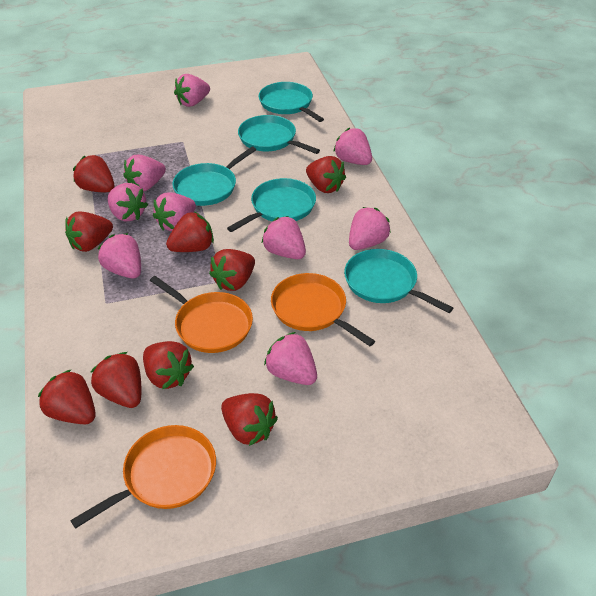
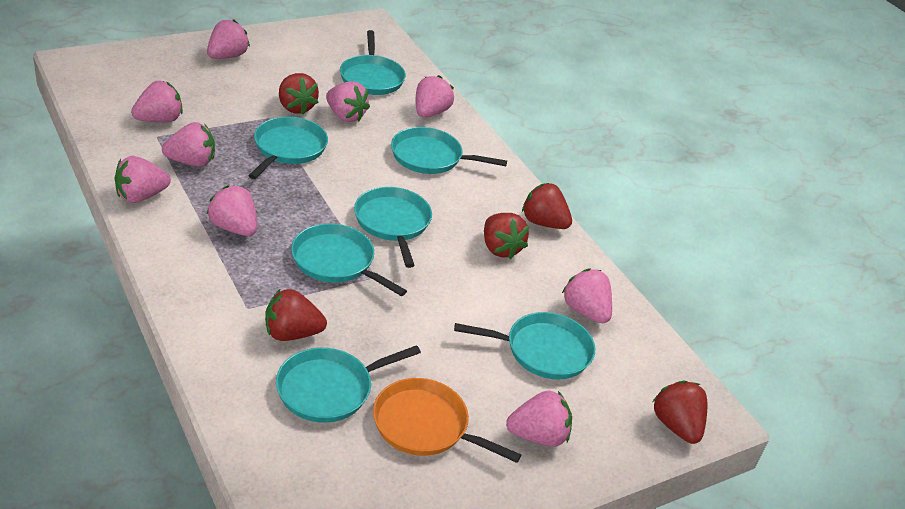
orange pan: 3 -> 1
red strawberry: 9 -> 5
turquoise pan: 5 -> 7

